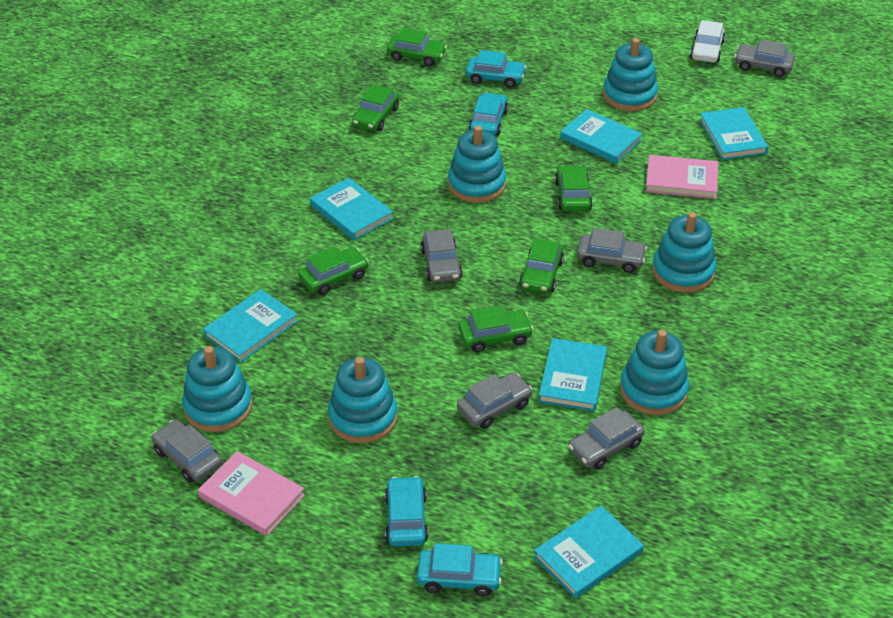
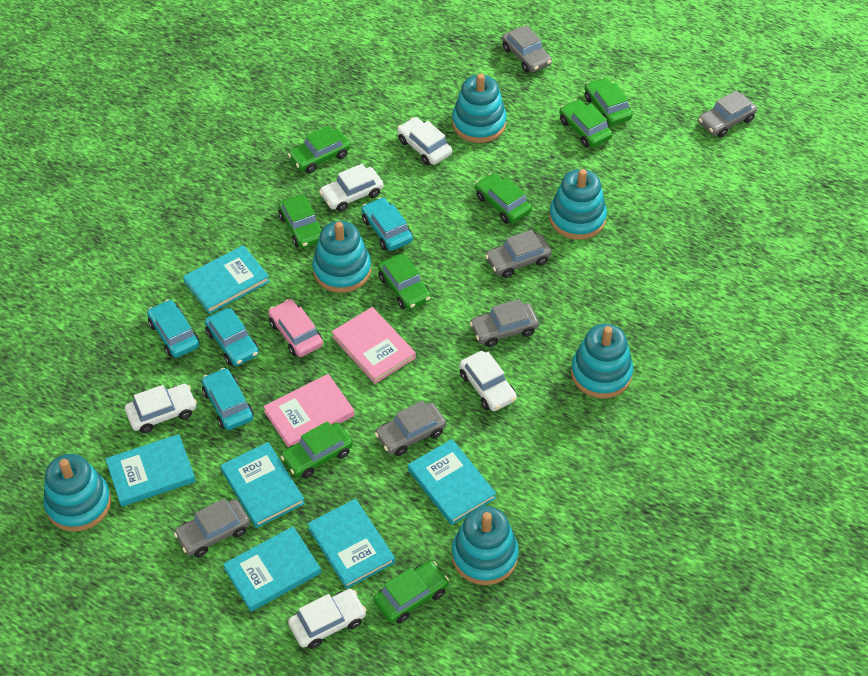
green car: 6 -> 8
pink car: 0 -> 1
white car: 1 -> 5

